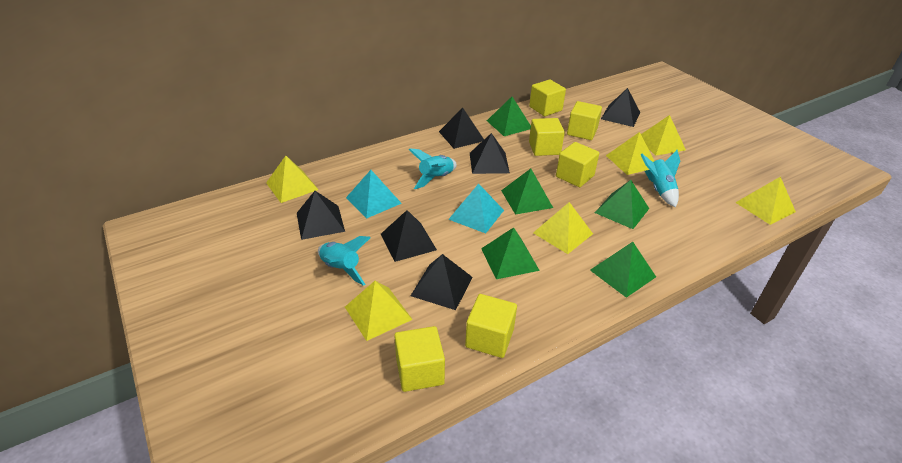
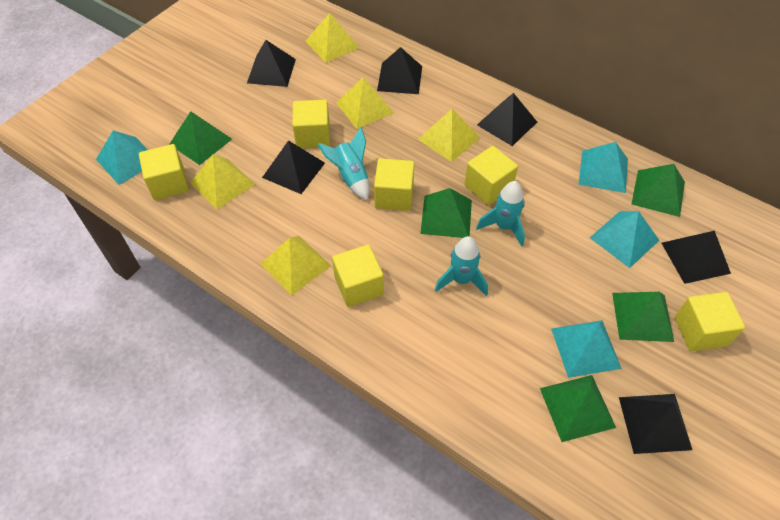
turquoise pyramid: 2 -> 4
yellow pyramid: 6 -> 5

